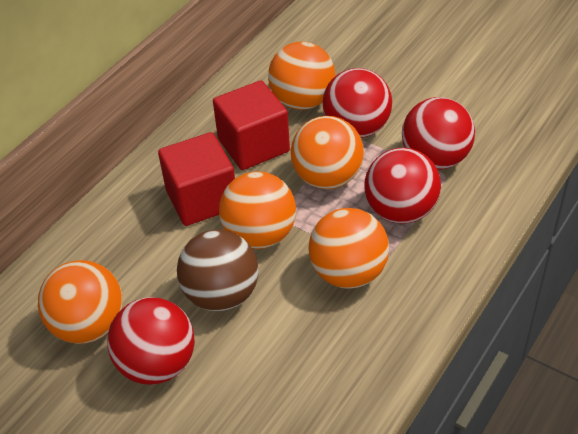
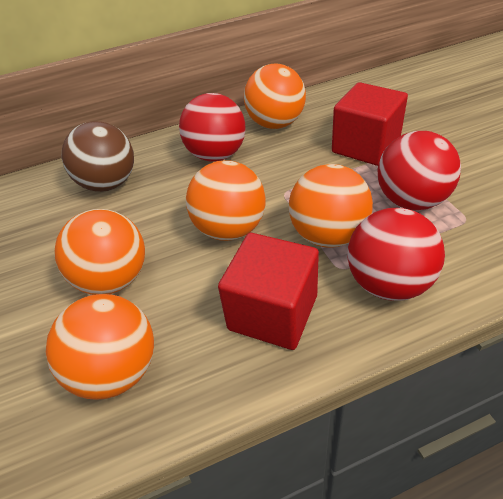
red ball: 4 -> 3

